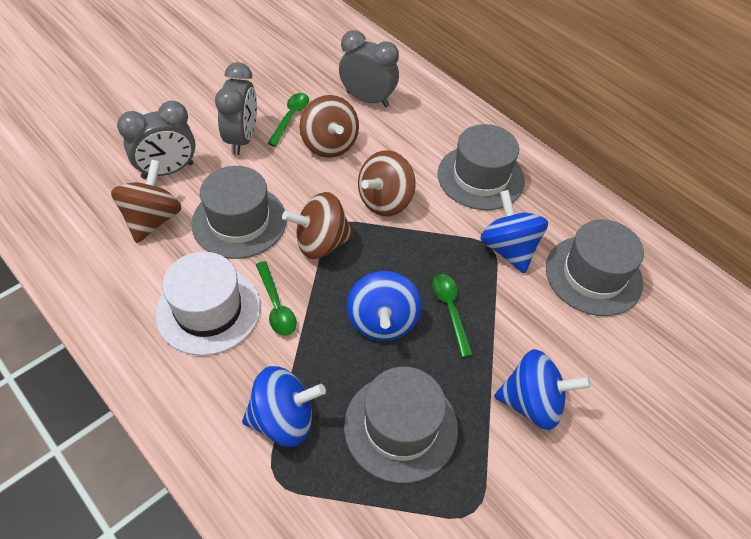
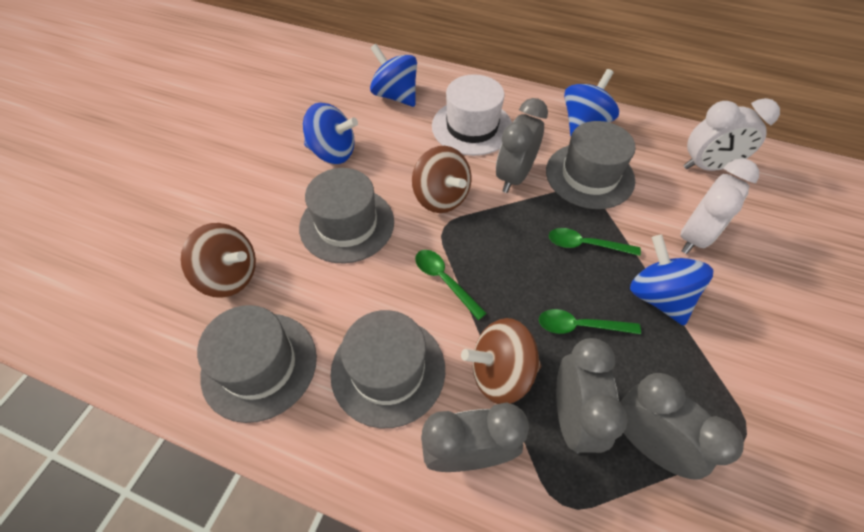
brown spinning top: 4 -> 3
grey clock: 3 -> 4
white clock: 0 -> 2

